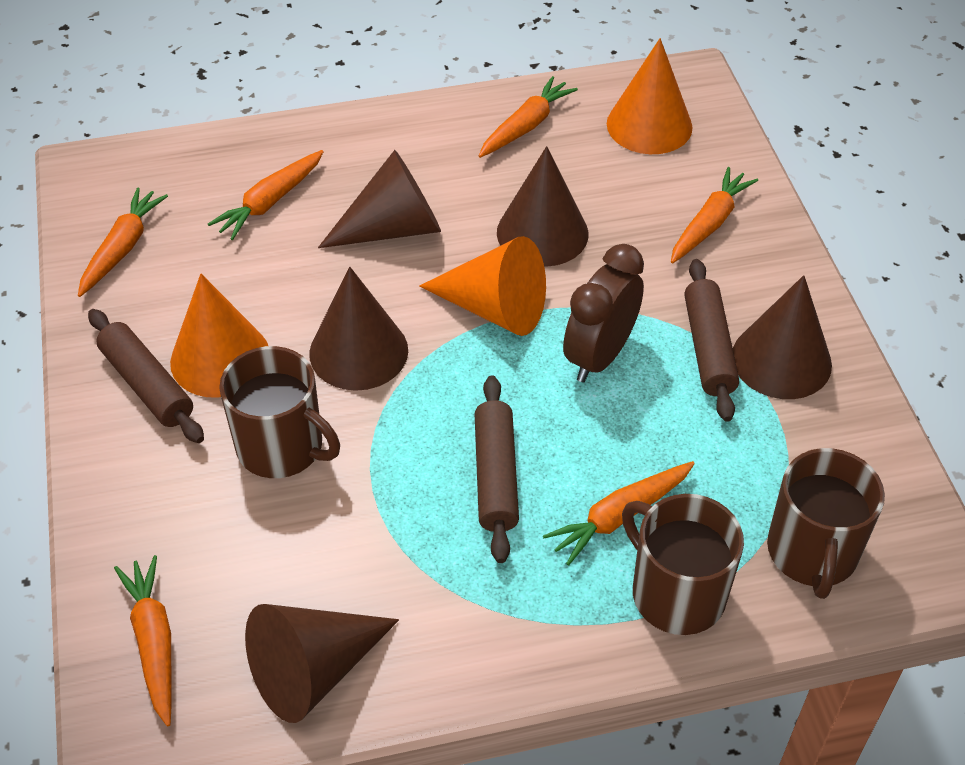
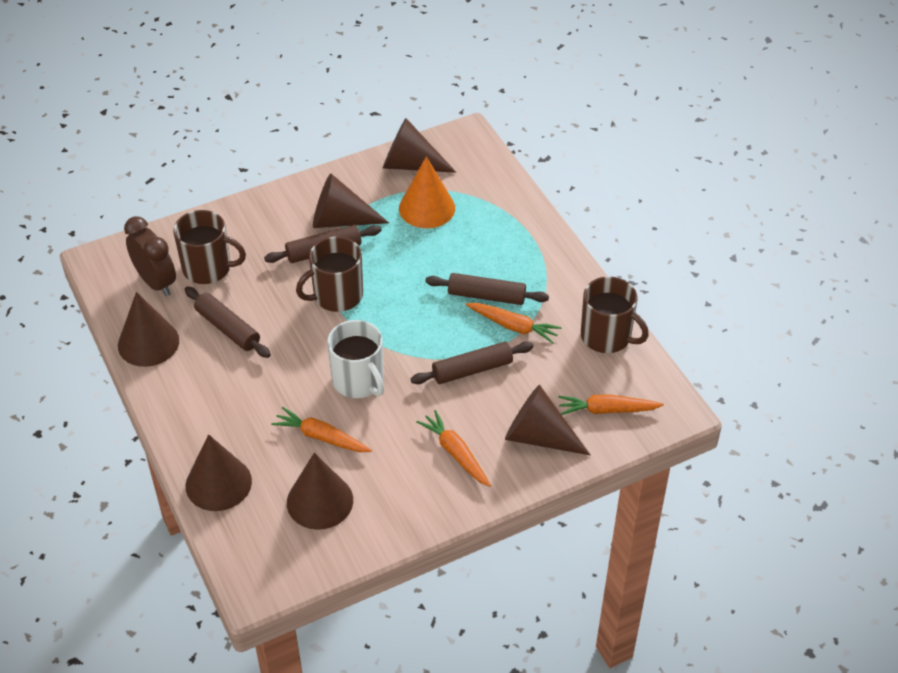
brown cone: 5 -> 6
brown rolling pin: 3 -> 4
orange carrot: 6 -> 4
orange cone: 3 -> 1
white mug: 0 -> 1

